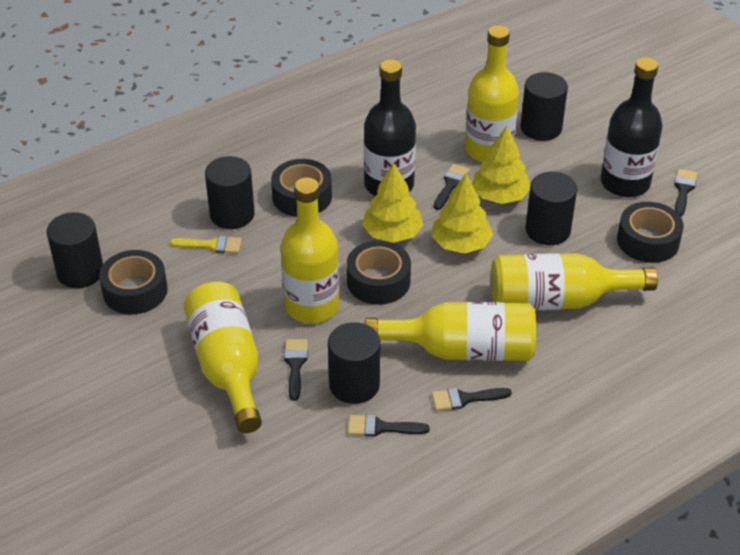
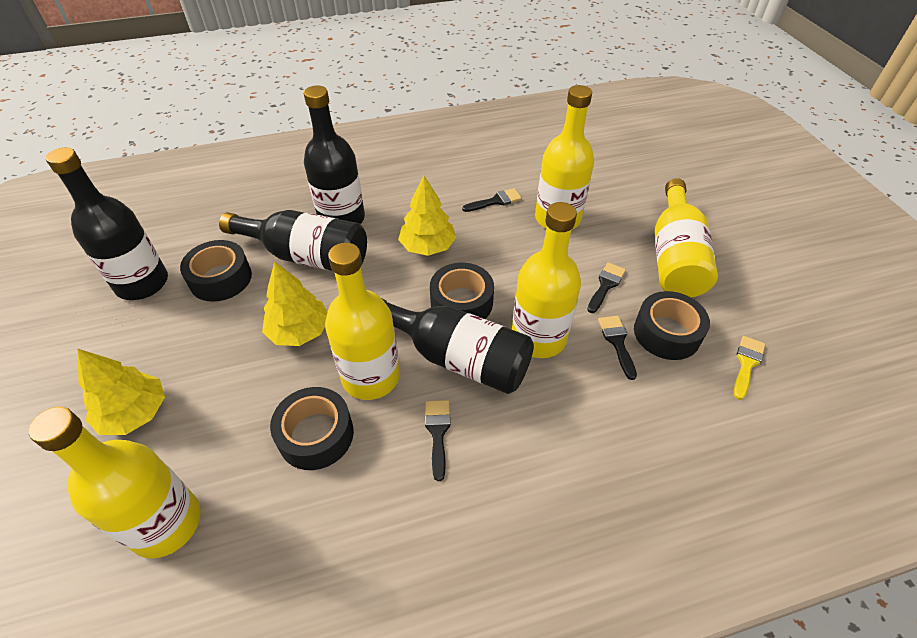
black bottle: 2 -> 4
black brush: 5 -> 4
black cylinder: 5 -> 0

